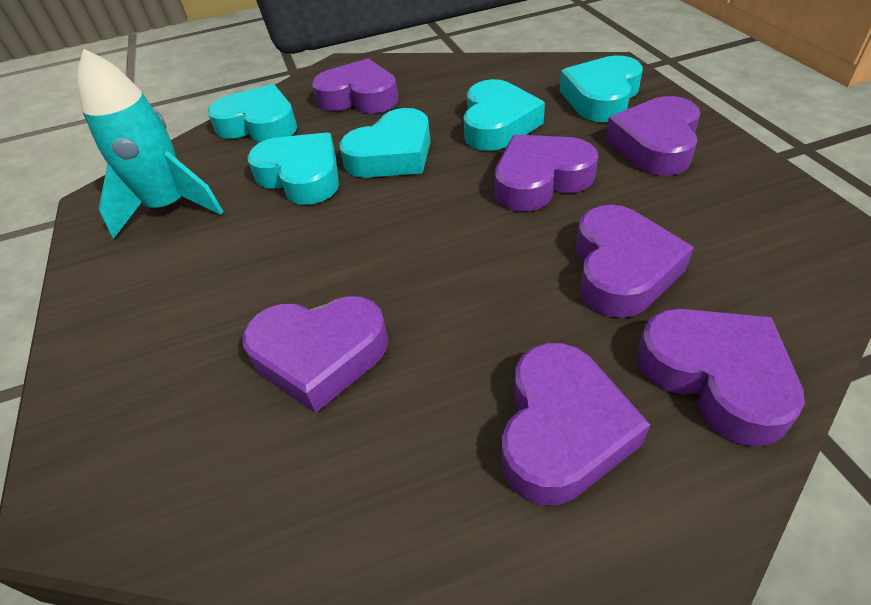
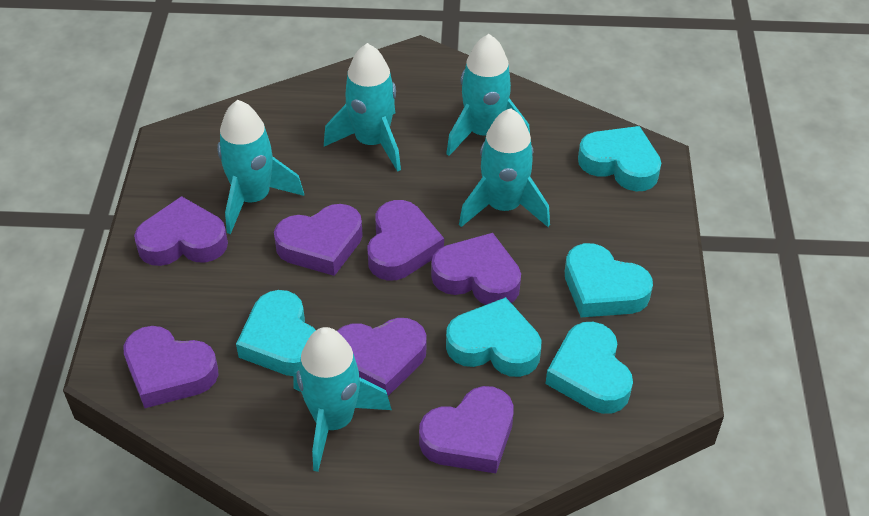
turquoise rocket: 1 -> 5

